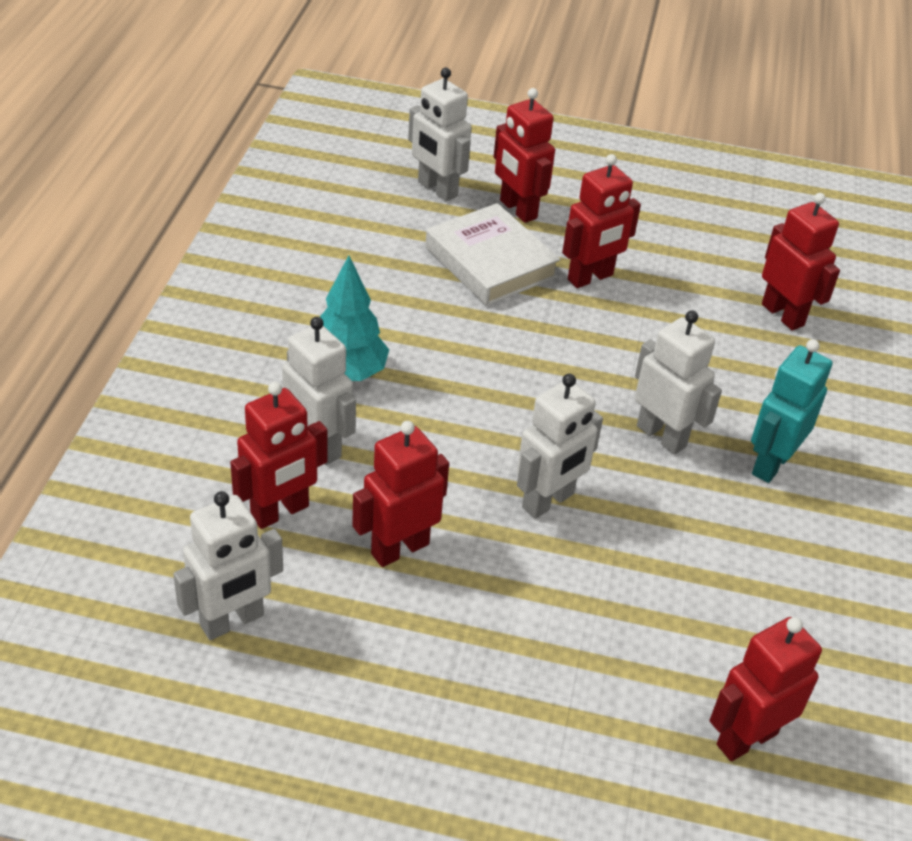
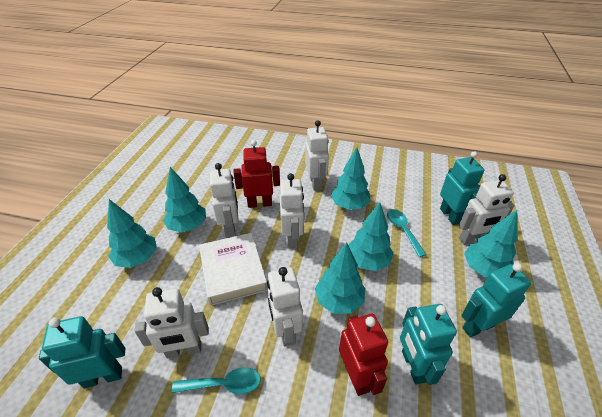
red robot: 6 -> 2
turquoise robot: 1 -> 4
turquoise spoon: 0 -> 2
turquoise tree: 1 -> 6
white robot: 5 -> 6

